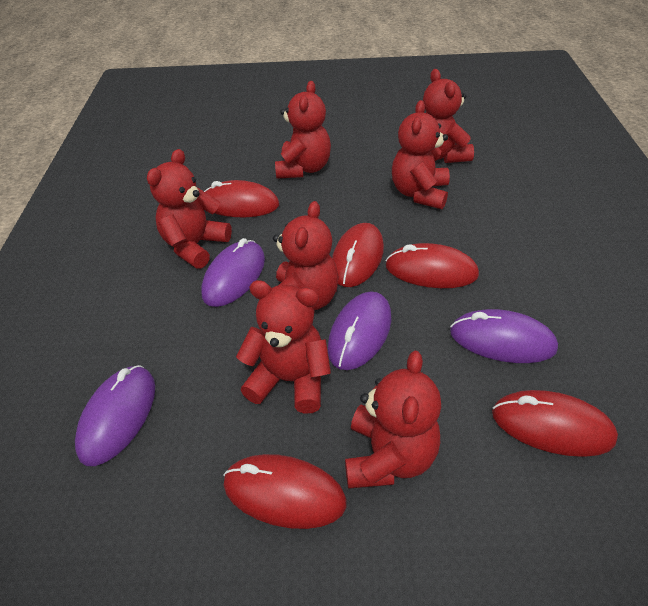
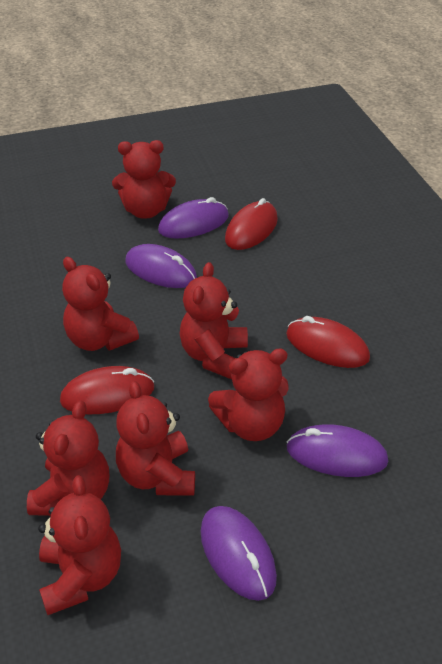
red mouse: 5 -> 3

